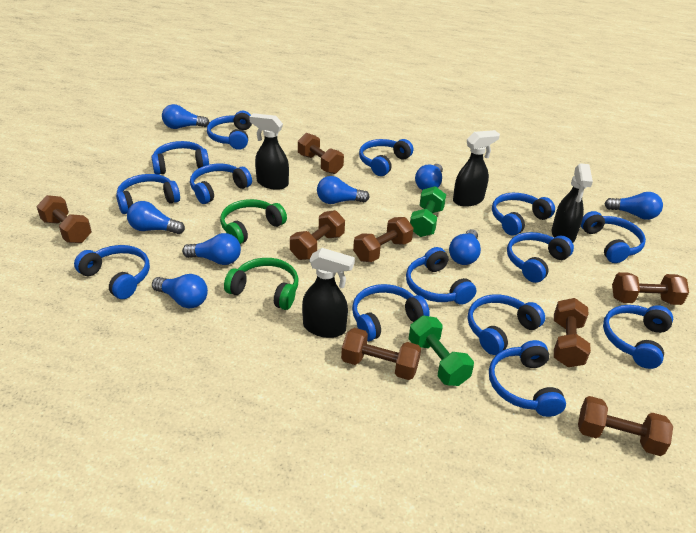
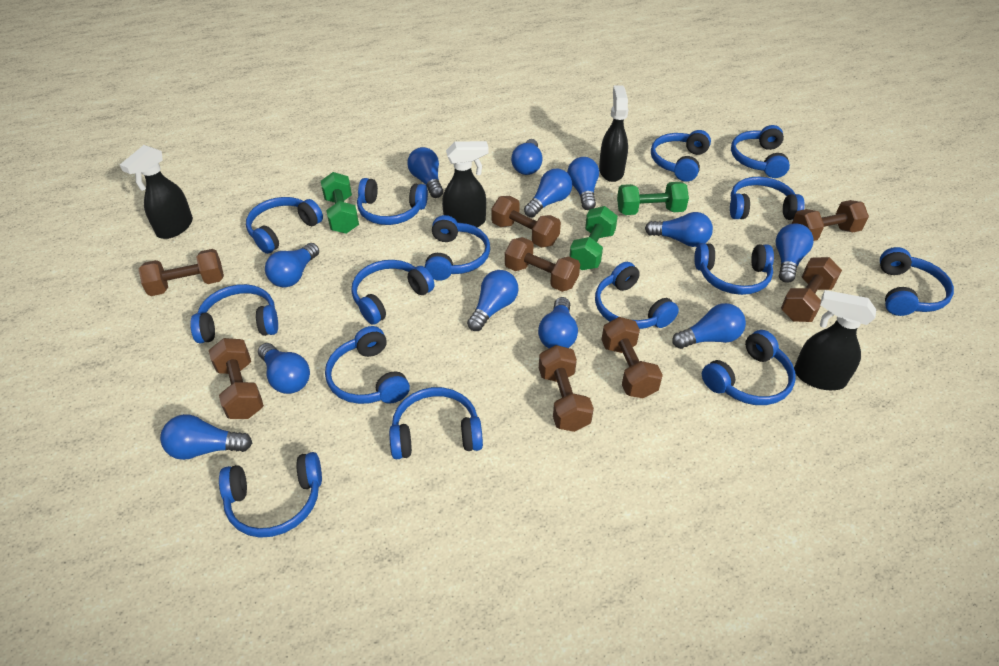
blue headphones: 14 -> 15
blue light bulb: 8 -> 12
green dumbbell: 2 -> 3
green headphones: 2 -> 0

